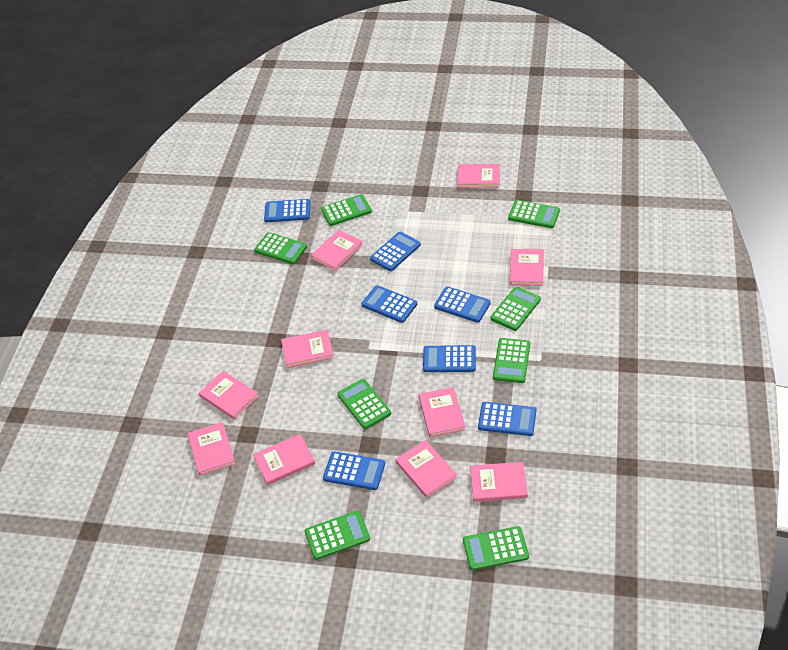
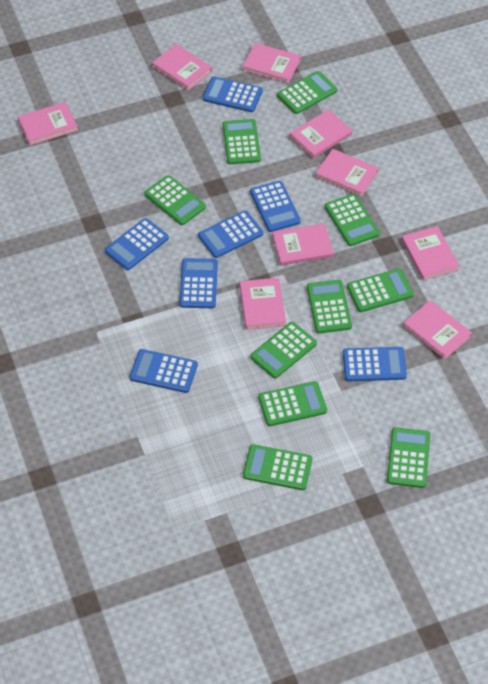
green calculator: 8 -> 10
pink book: 10 -> 9

